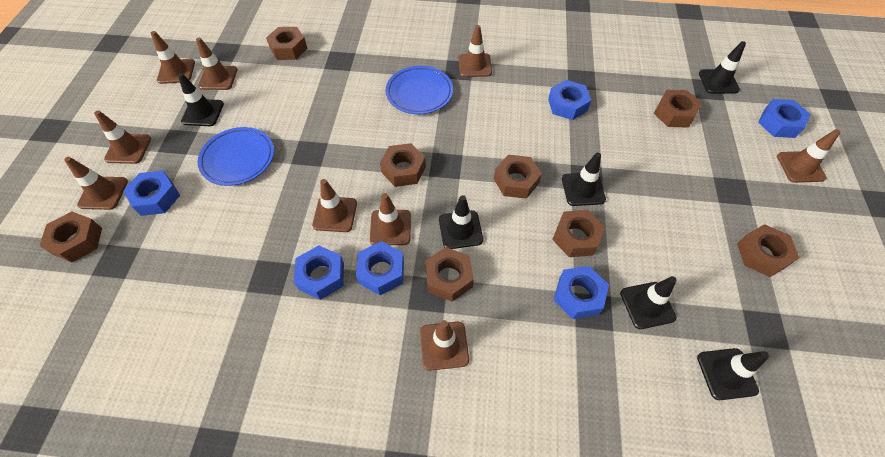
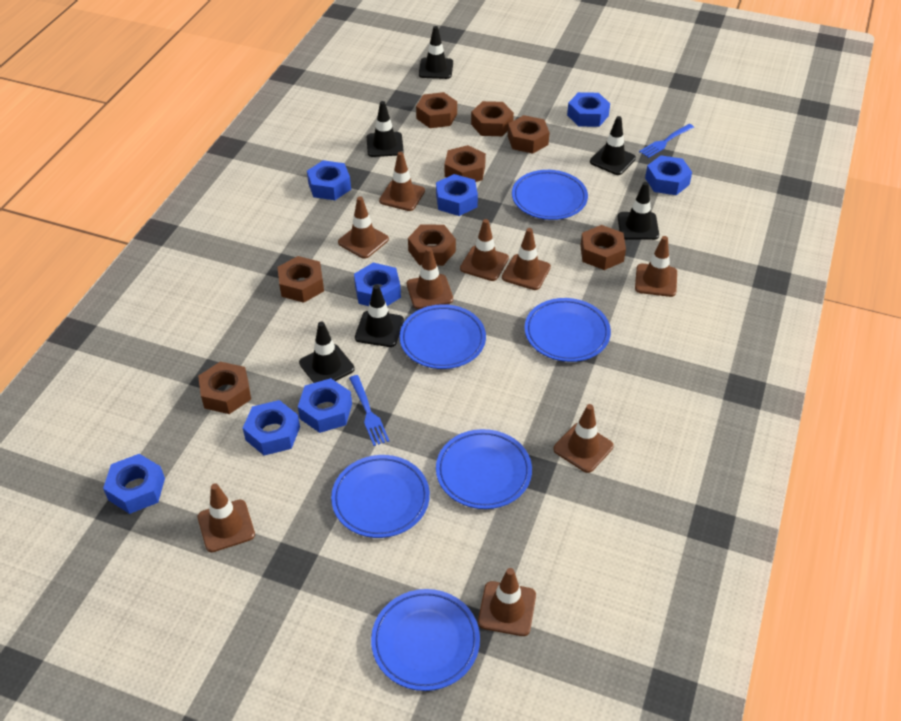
blue fork: 0 -> 2
blue nut: 6 -> 8
blue plate: 2 -> 6

